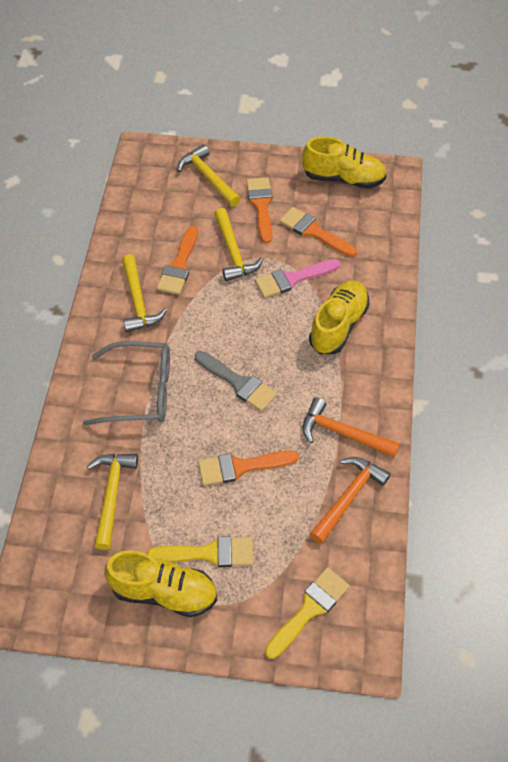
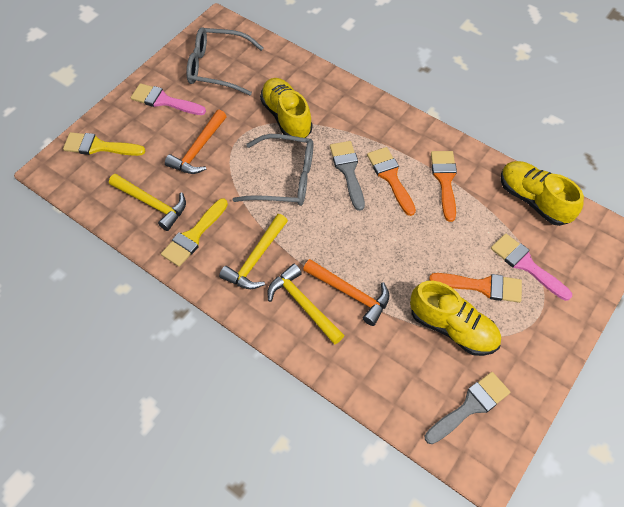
grey brush: 1 -> 2
grey glasses: 1 -> 2
orange brush: 4 -> 3
pink brush: 1 -> 2
yellow hammer: 4 -> 3

